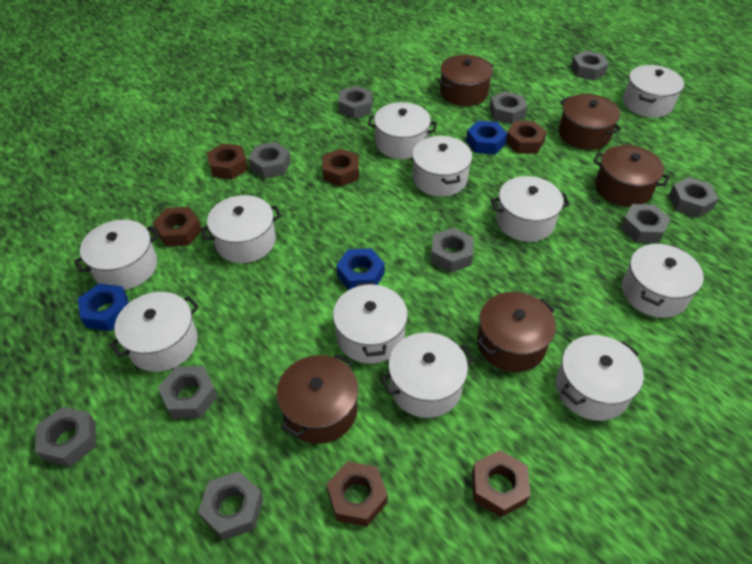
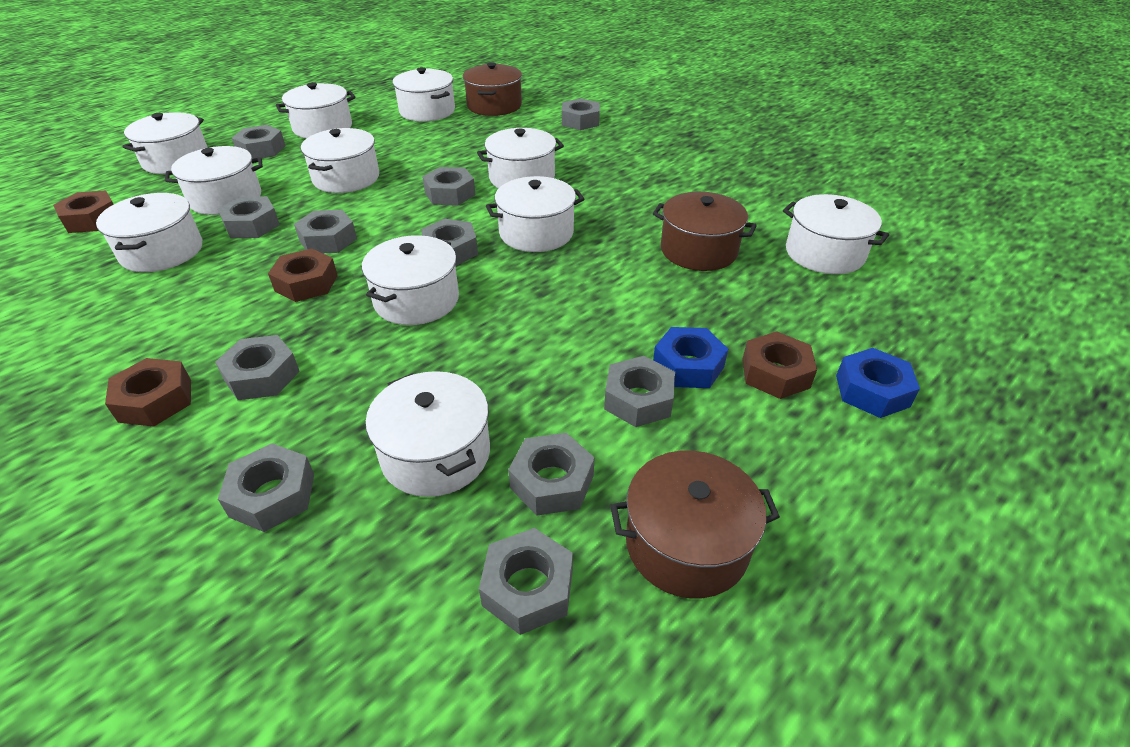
blue nut: 3 -> 2
brown nut: 6 -> 4
brown pot: 5 -> 3
grey nut: 10 -> 11

